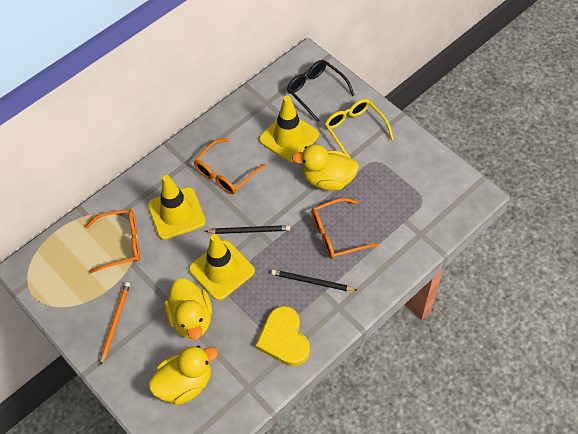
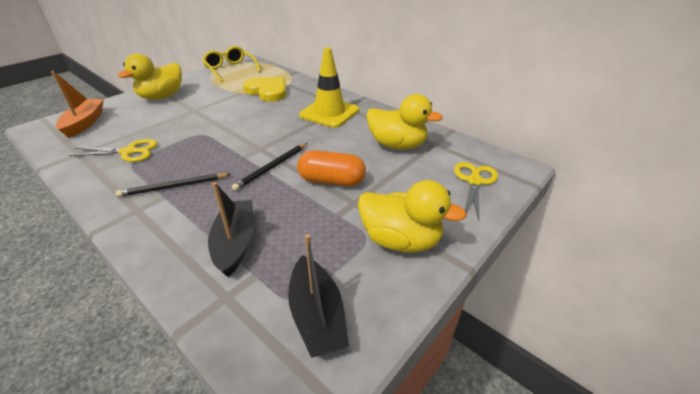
black boat: 0 -> 2
black glasses: 1 -> 0
orange boat: 0 -> 1
orange capsule: 0 -> 1
orange glasses: 3 -> 0
orange pencil: 1 -> 0
yellow scissors: 0 -> 2
yellow traffic cone: 3 -> 1

